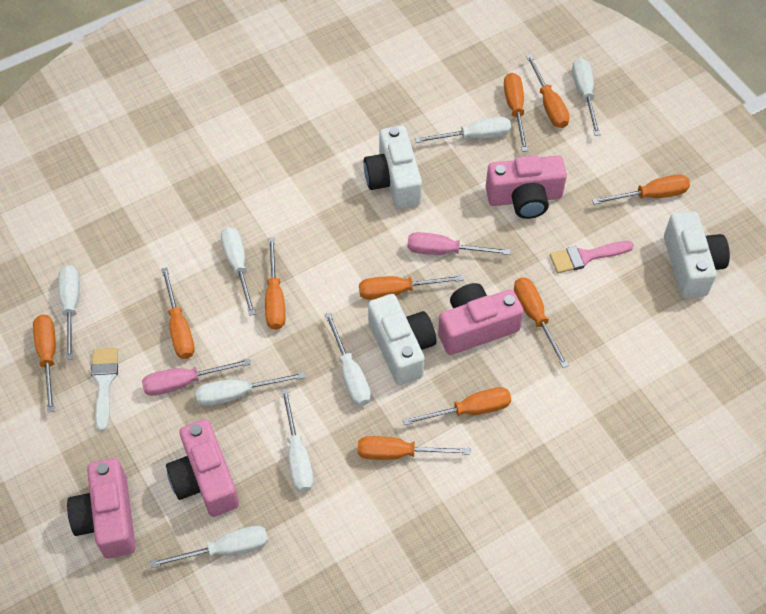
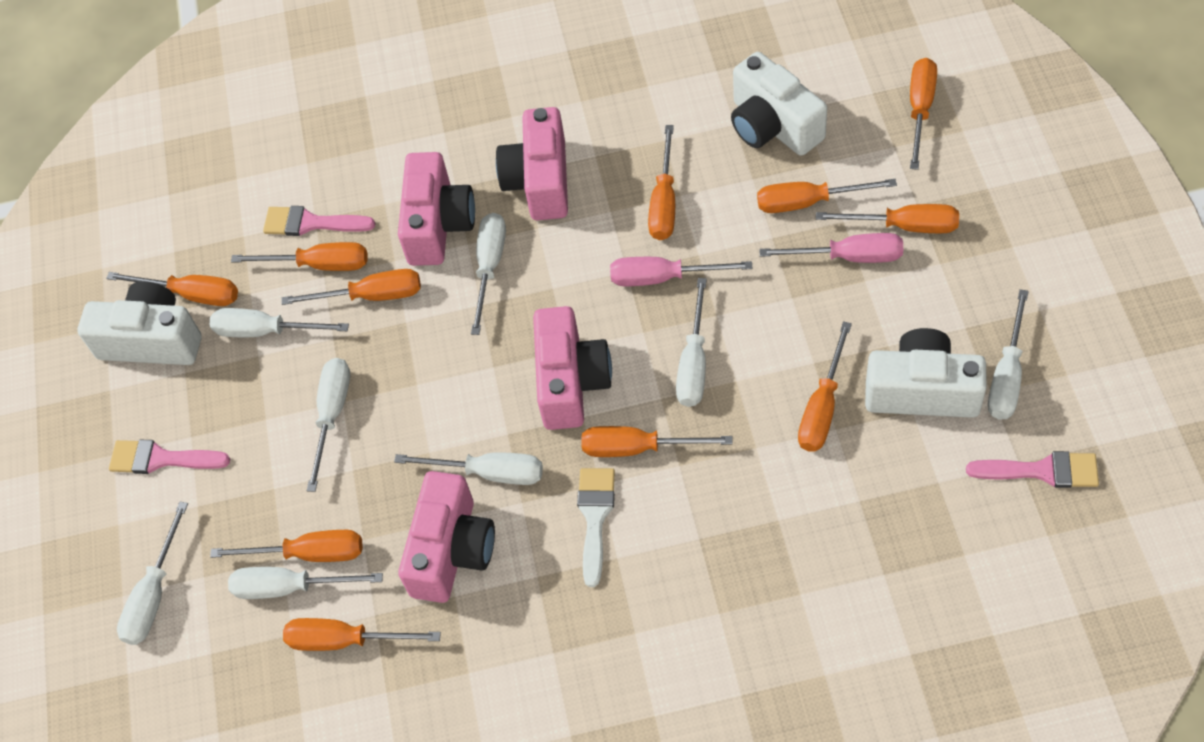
orange screwdriver: 10 -> 11
pink brush: 1 -> 3

